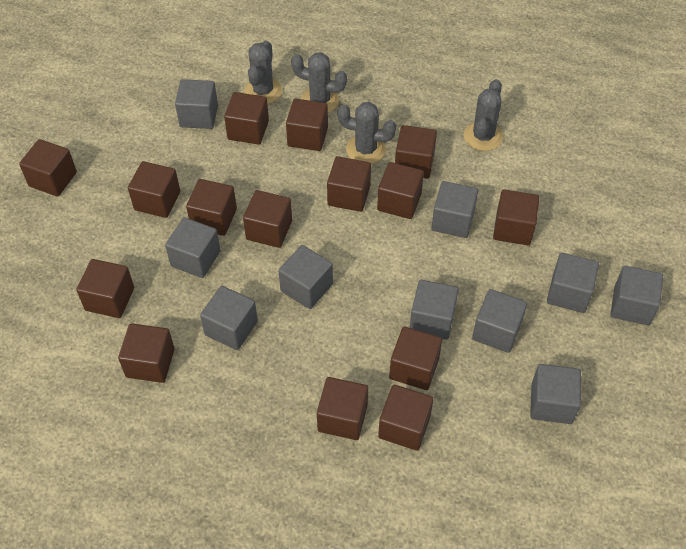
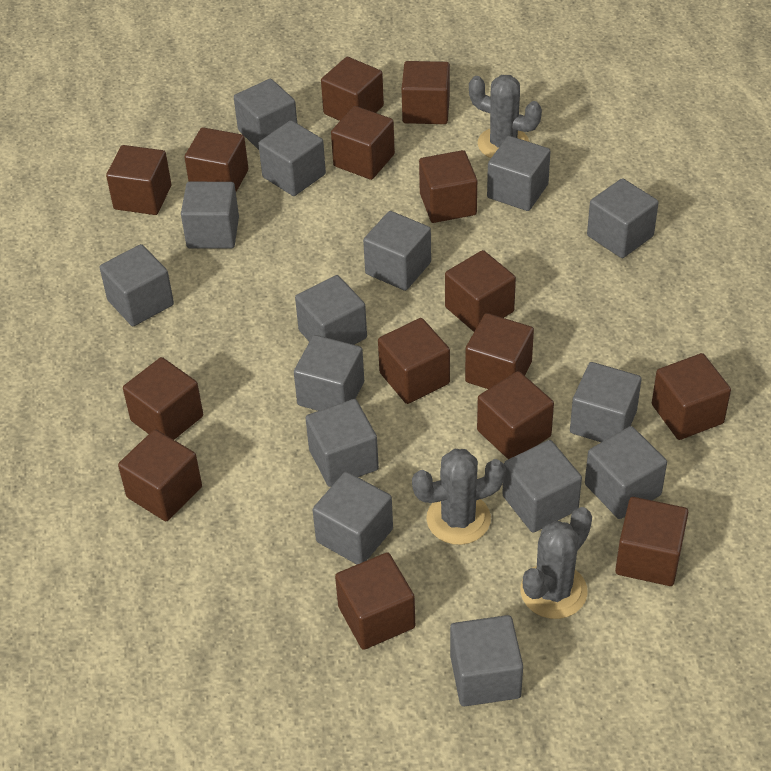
grey cactus: 4 -> 3
grey cube: 10 -> 15

